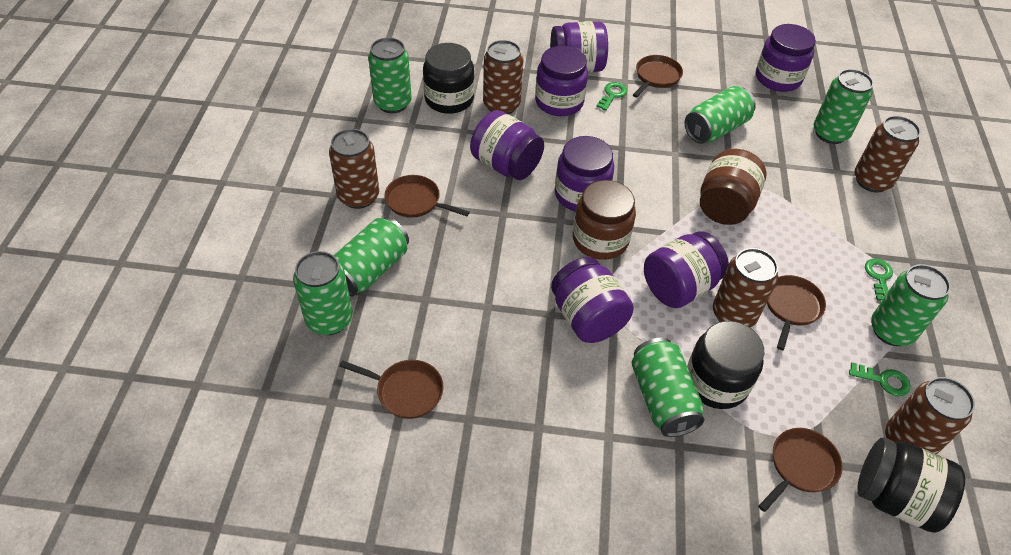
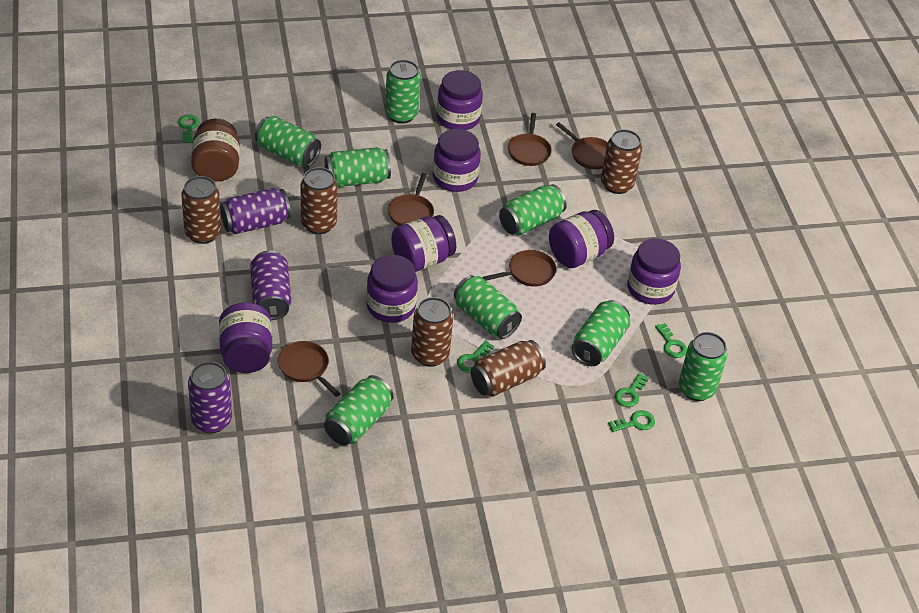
black jar: 3 -> 0
brown jar: 2 -> 1
green can: 7 -> 8
green key: 3 -> 5
purple can: 0 -> 3

